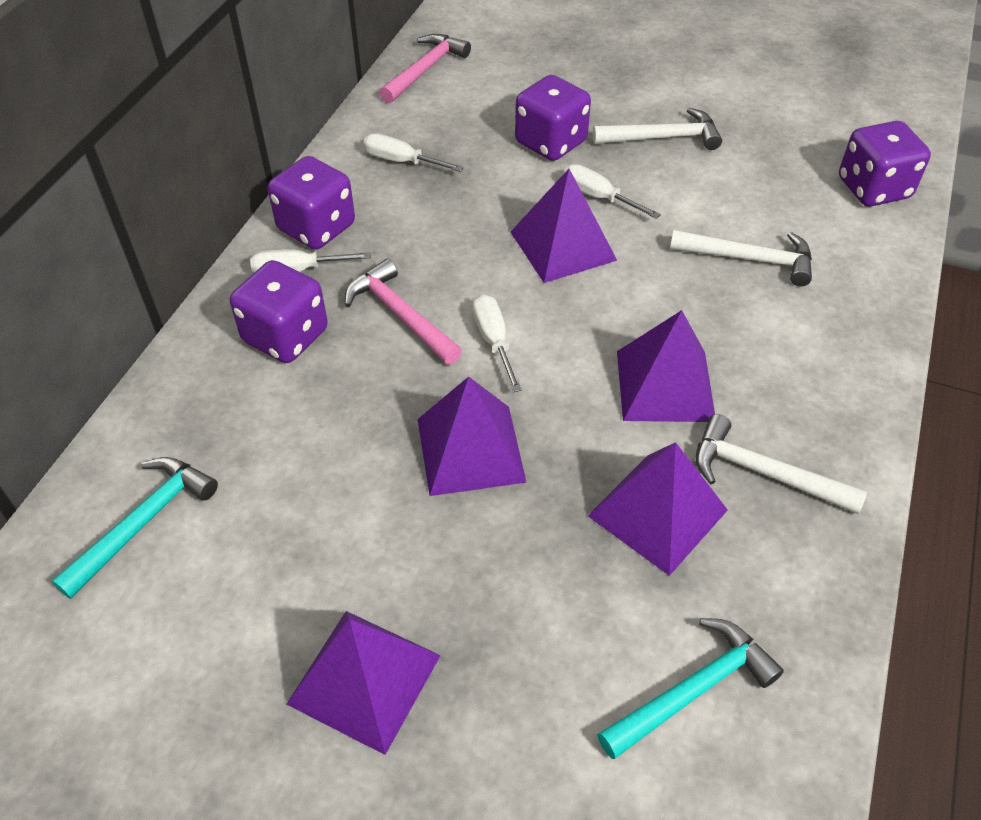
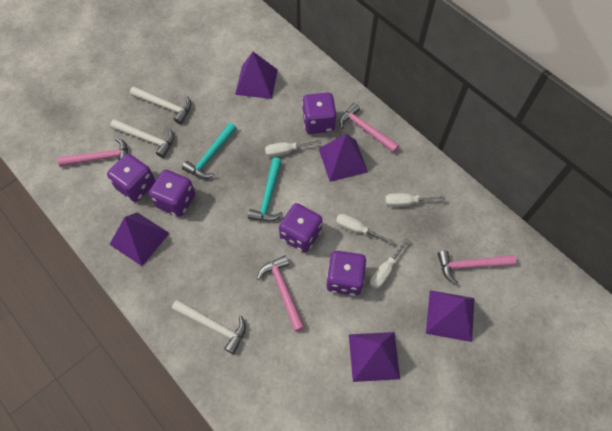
pink hammer: 2 -> 4
purple dice: 4 -> 5

